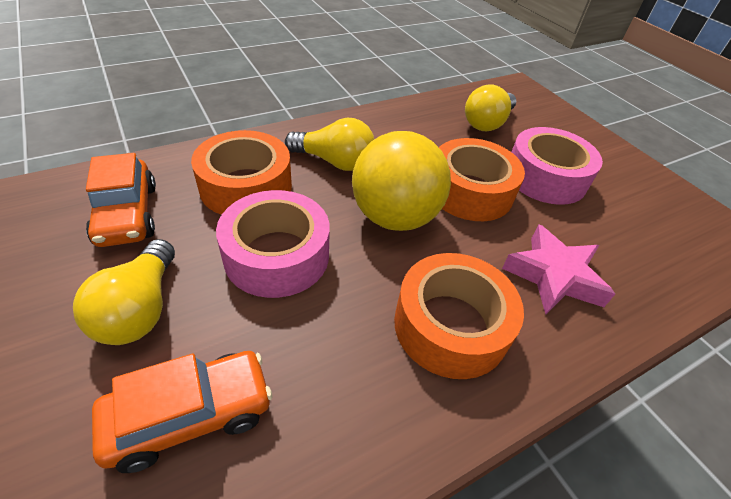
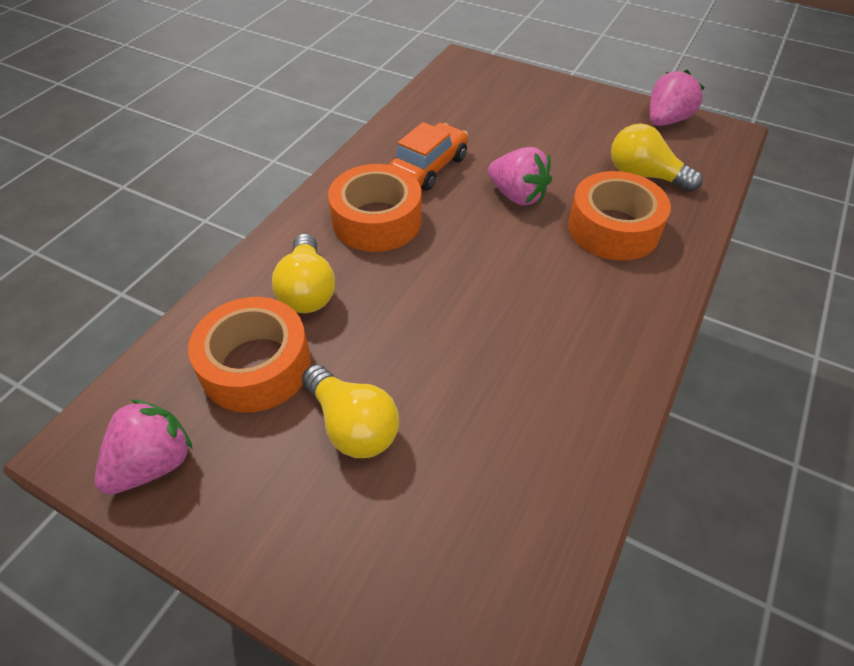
orange car: 2 -> 1
pink star: 1 -> 0
pink strawberry: 0 -> 3
pink tape: 2 -> 0
yellow ball: 1 -> 0

